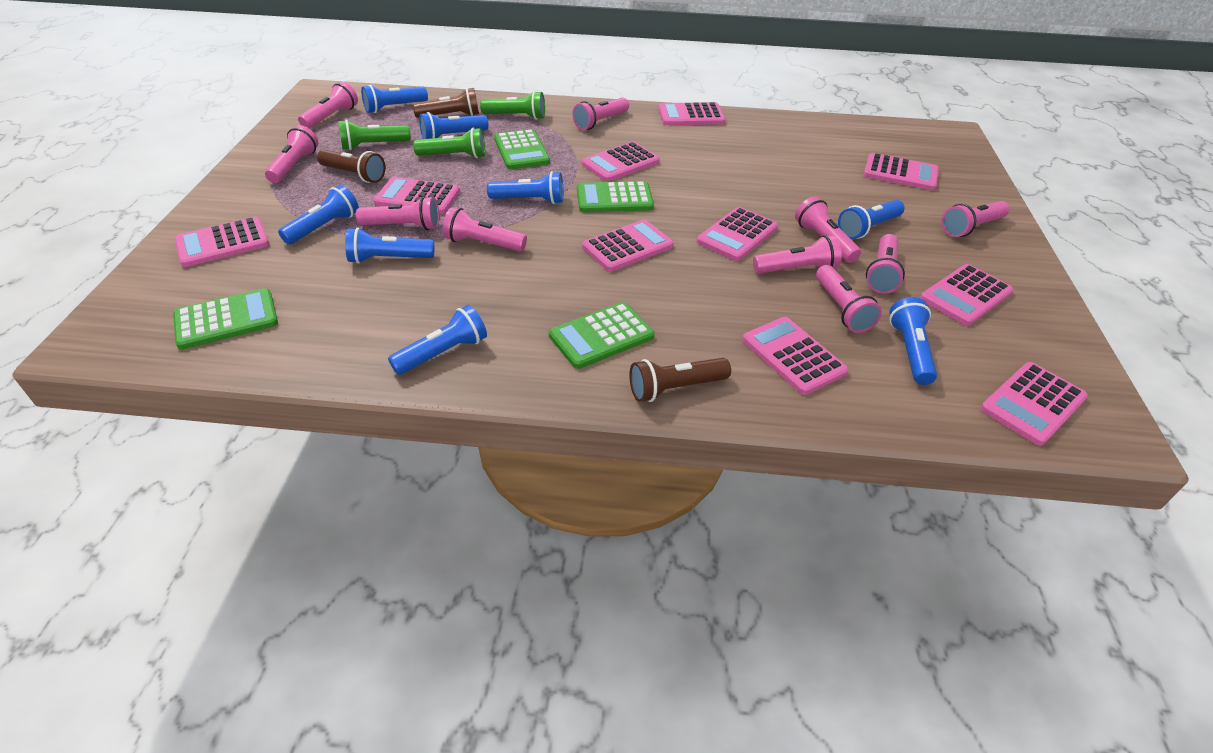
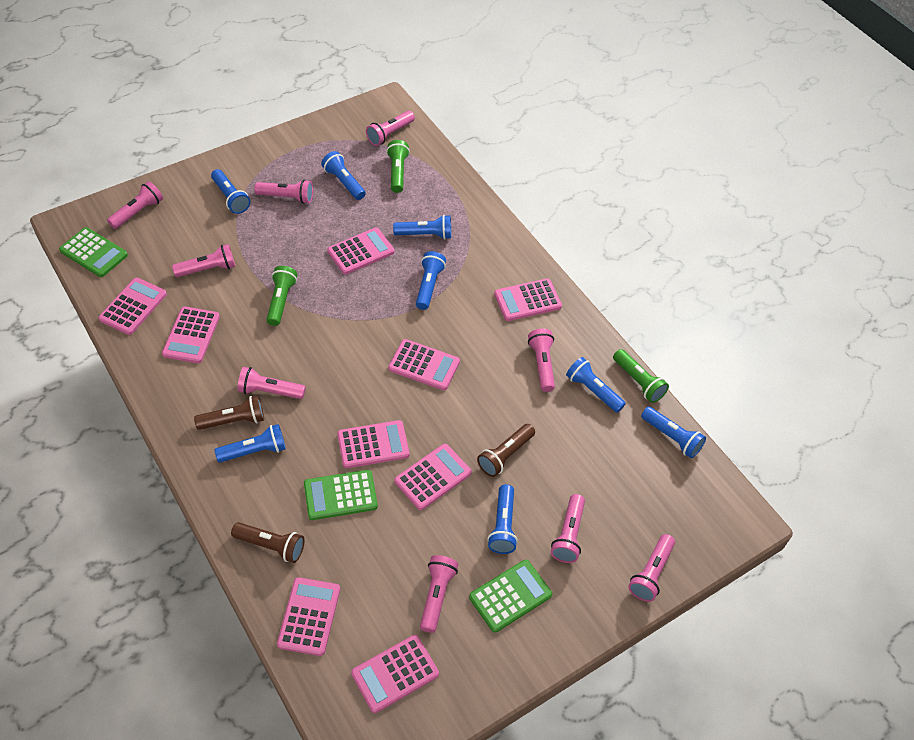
green calculator: 4 -> 3
pink calculator: 10 -> 9
pink flashlight: 10 -> 9

